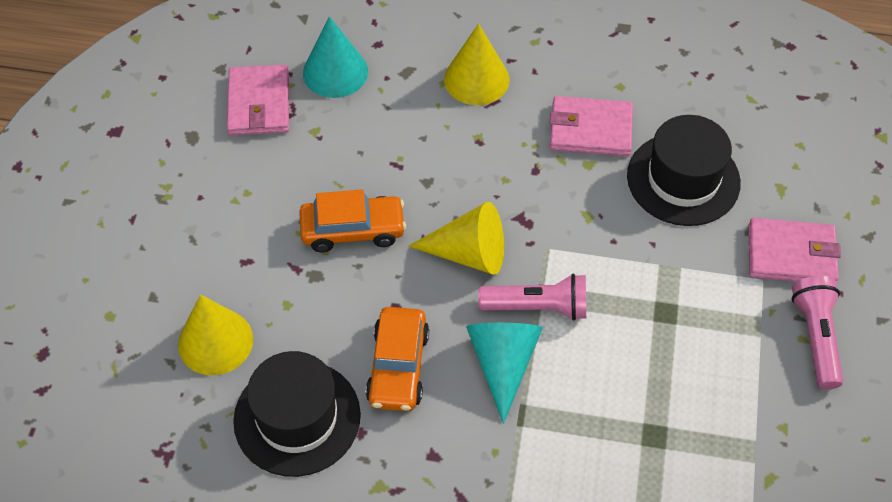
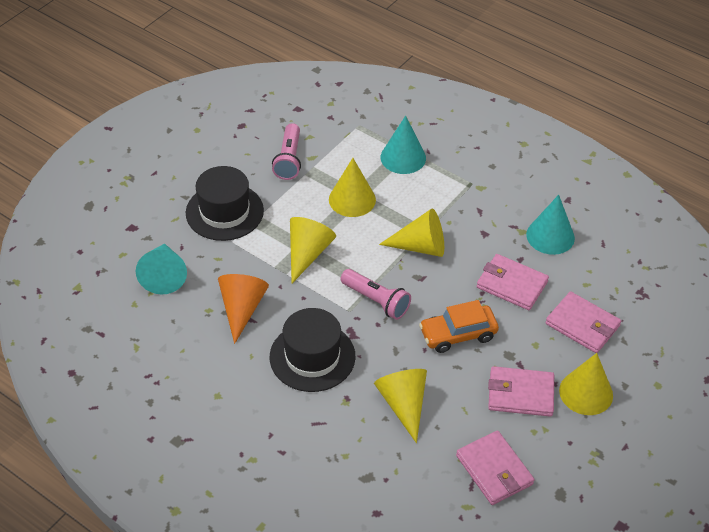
orange car: 2 -> 1
orange cone: 0 -> 1
pink wallet: 3 -> 4
turquoise cone: 2 -> 3
yellow cone: 3 -> 5

